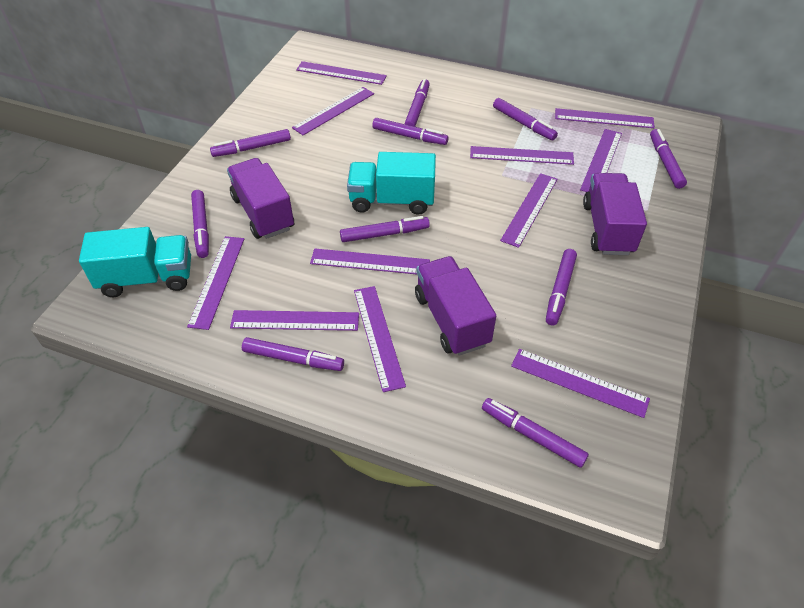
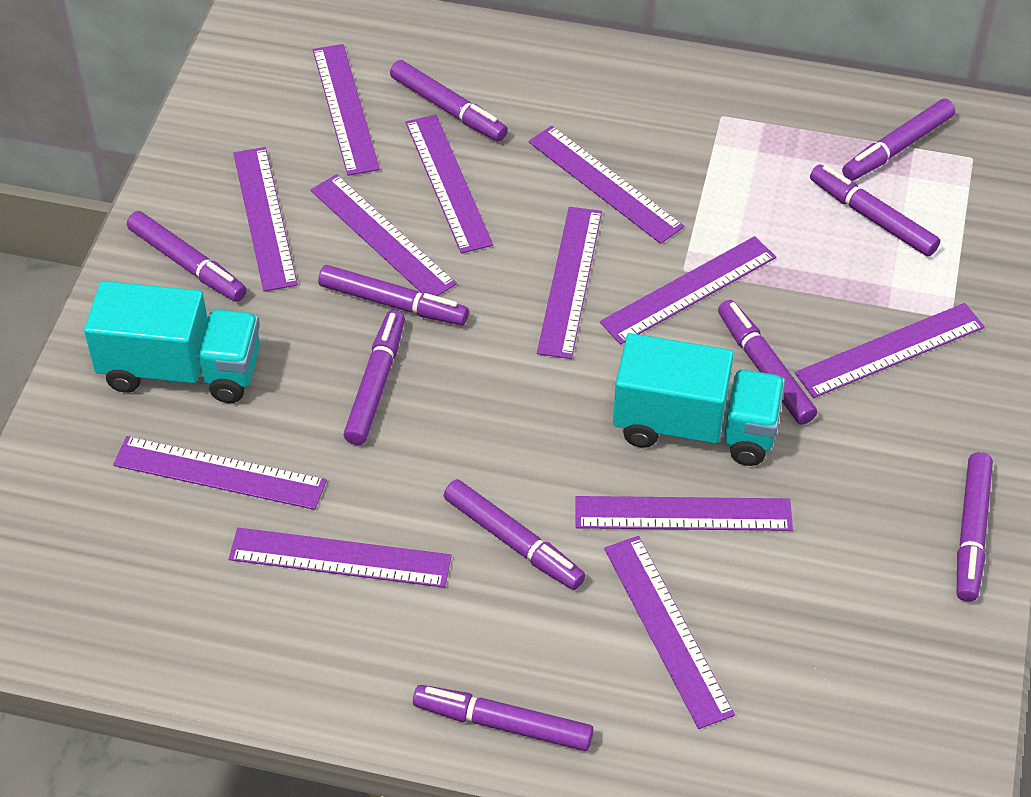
purple ruler: 11 -> 12
purple truck: 3 -> 0

